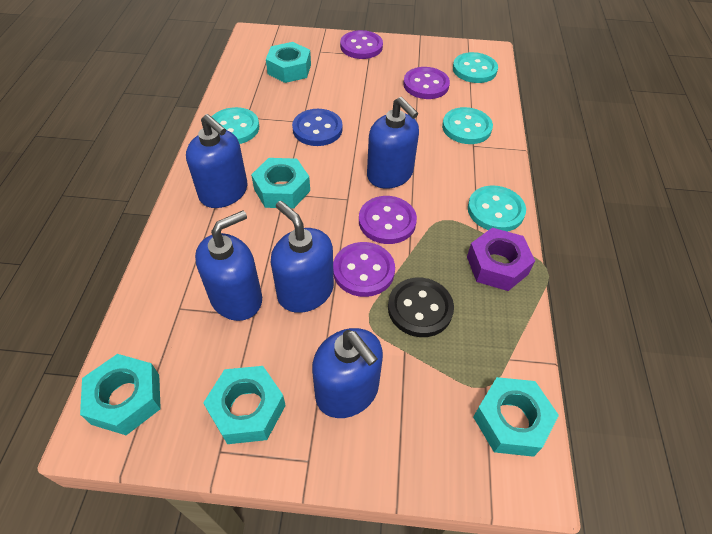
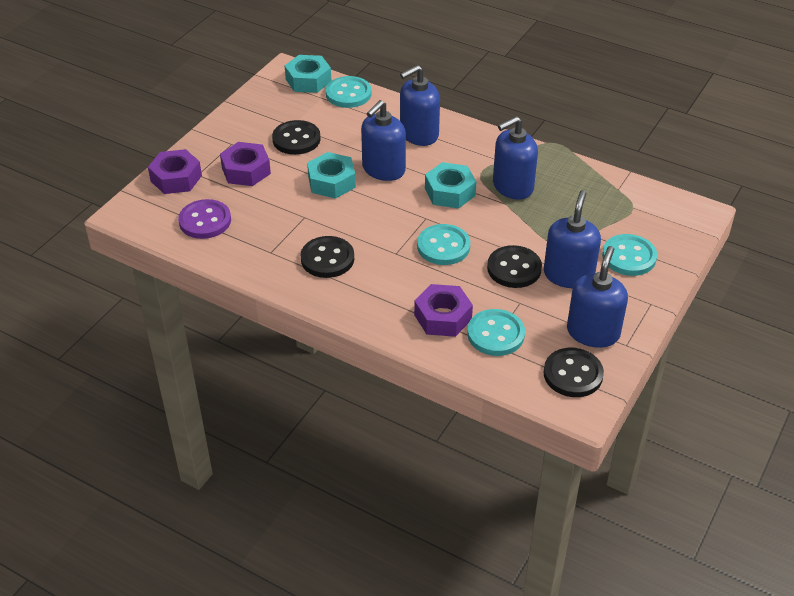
black button: 1 -> 4
blue button: 1 -> 0
purple button: 4 -> 1
purple nut: 1 -> 3
turquoise nut: 5 -> 3

